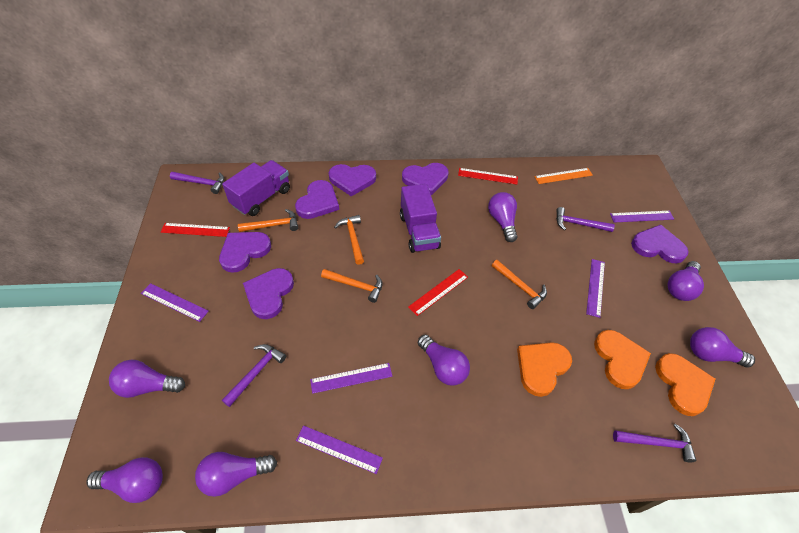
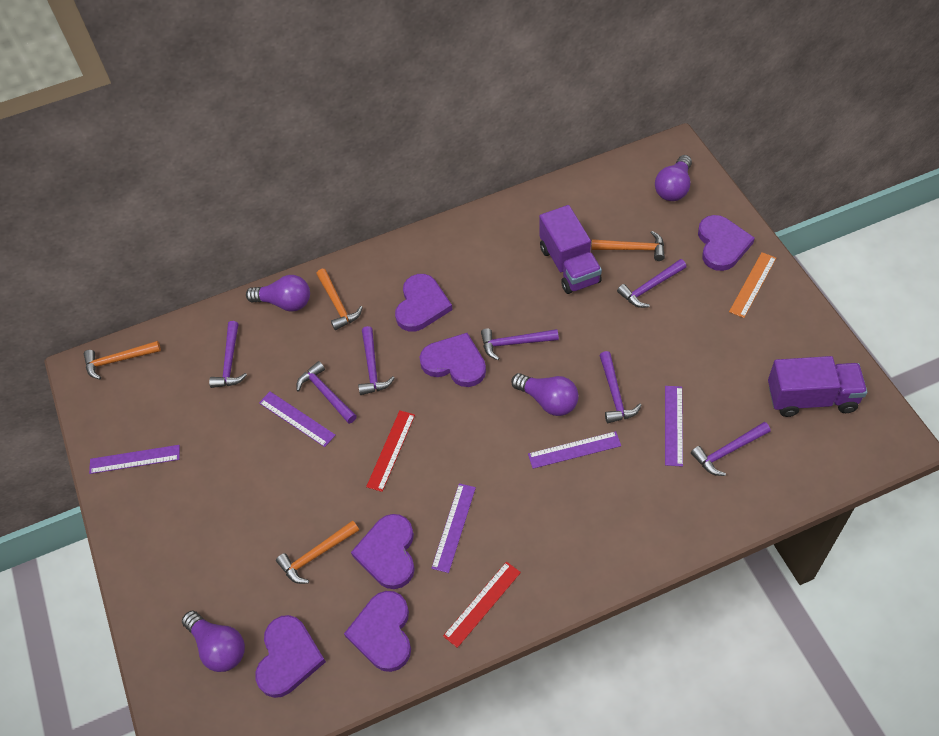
orange heart: 3 -> 0
purple hammer: 4 -> 7
purple light bulb: 7 -> 4
red ruler: 3 -> 2

